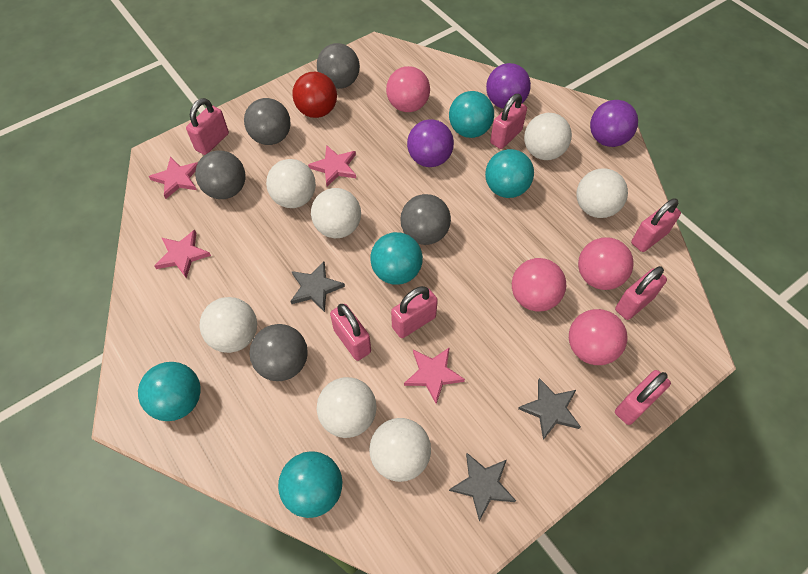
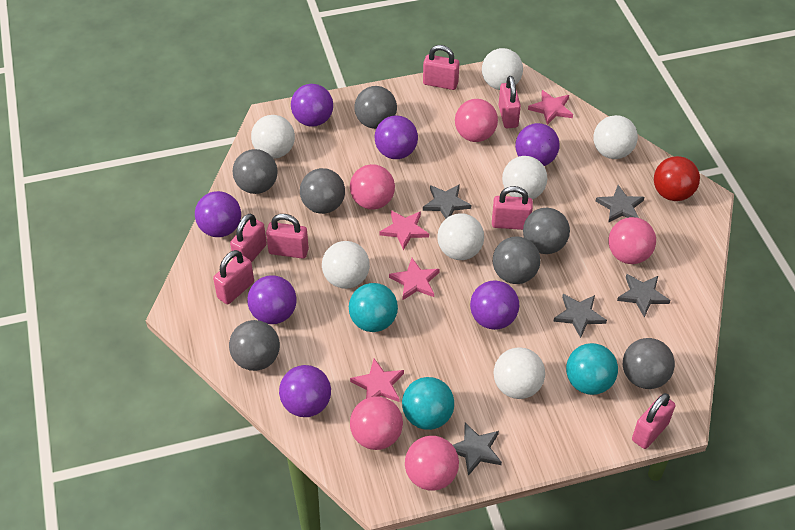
grey ball: 5 -> 7
grey star: 3 -> 5
pink ball: 4 -> 5
purple ball: 3 -> 7
turquoise ball: 5 -> 3

